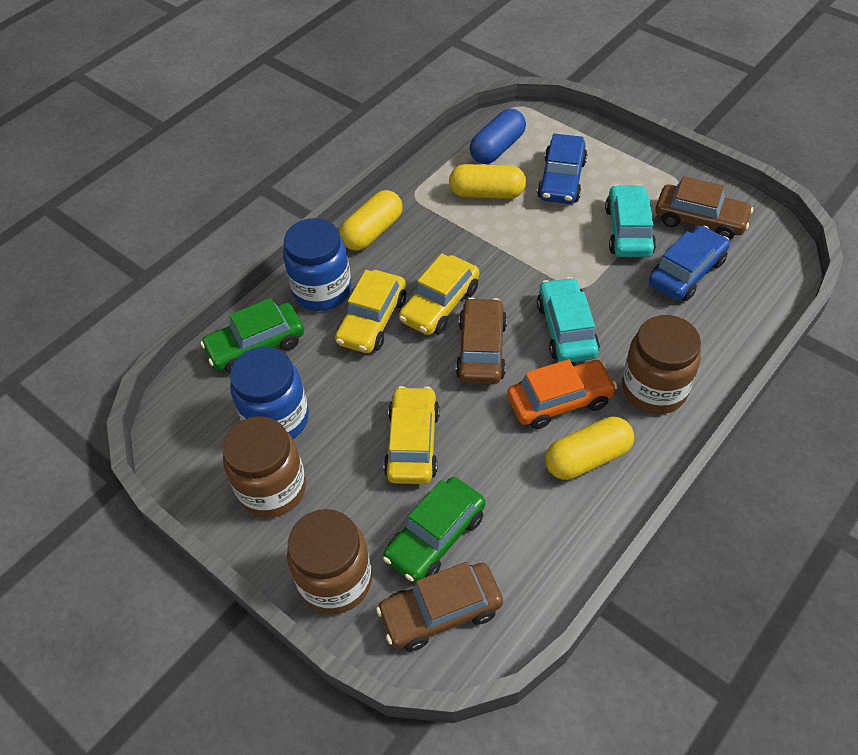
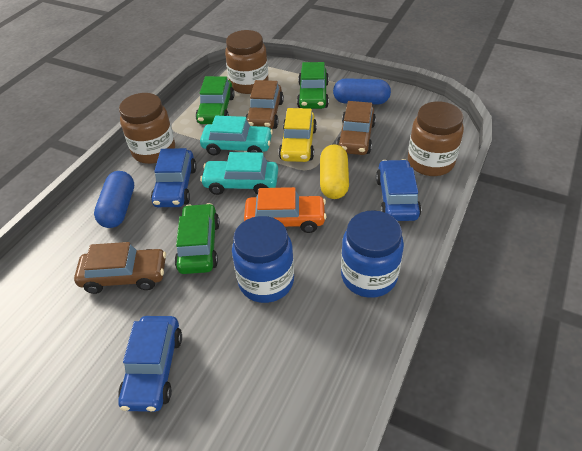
blue capsule: 1 -> 2
blue car: 2 -> 3
green car: 2 -> 3
yellow capsule: 3 -> 1
yellow car: 3 -> 1

